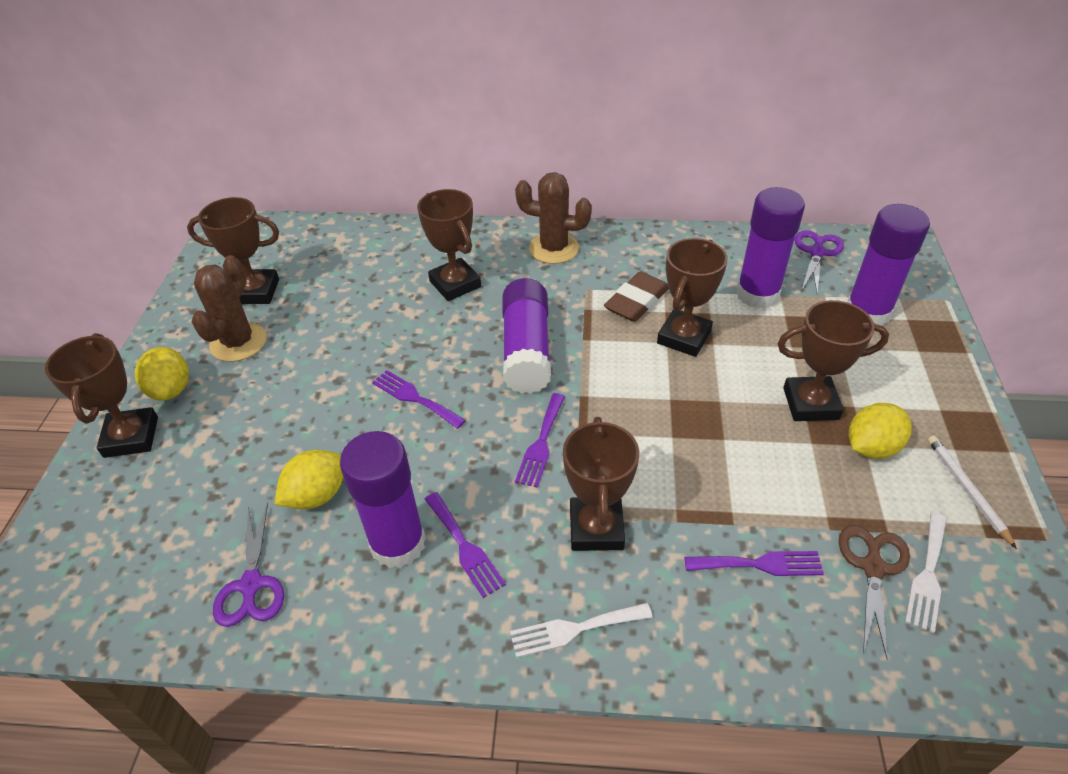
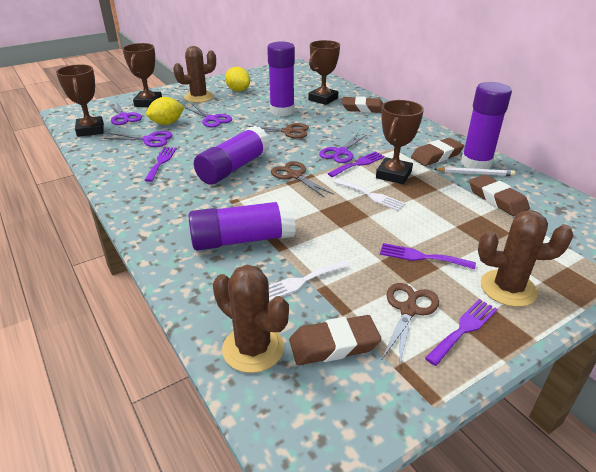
brown cactus: 2 -> 3
brown eraser: 1 -> 4
brown scissors: 1 -> 3
brown trophy: 6 -> 4
purple scissors: 2 -> 4
yellow lemon: 3 -> 2

